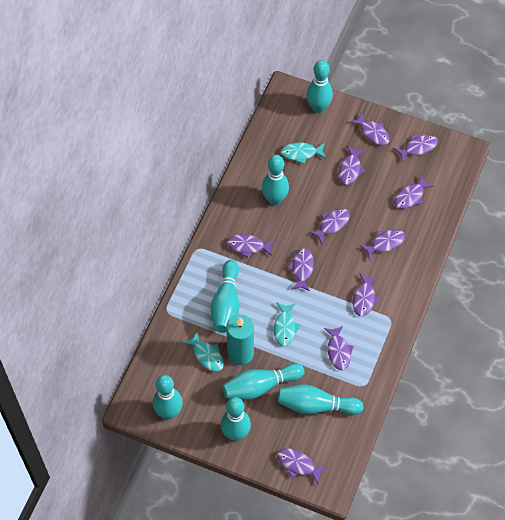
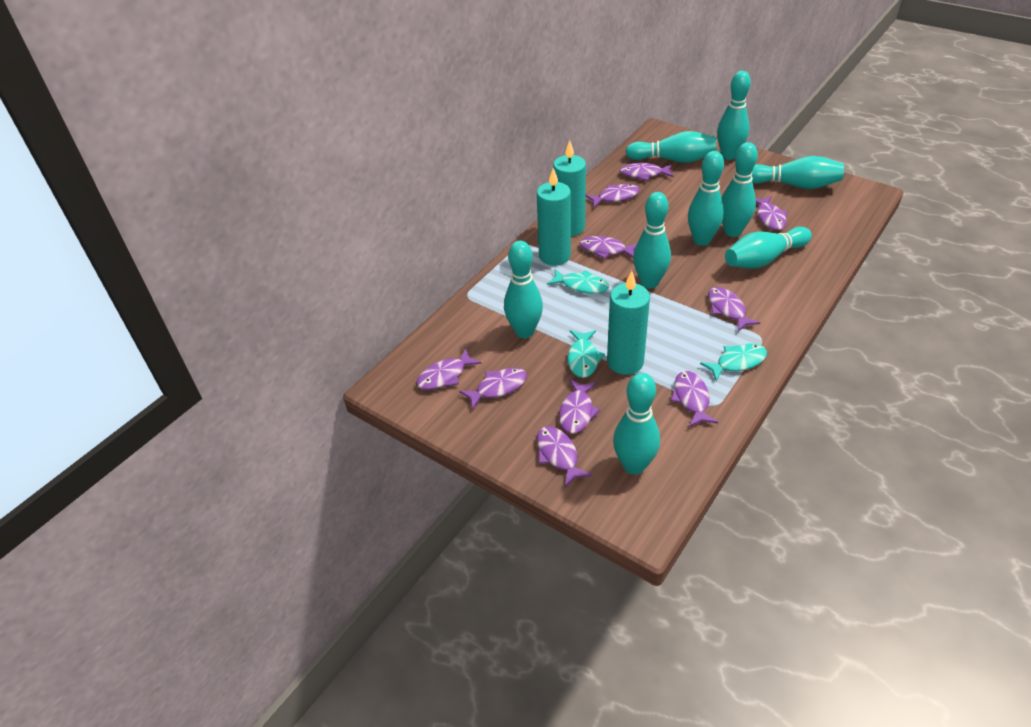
purple fish: 11 -> 10
turquoise bowling pin: 7 -> 9
turquoise candle: 1 -> 3

